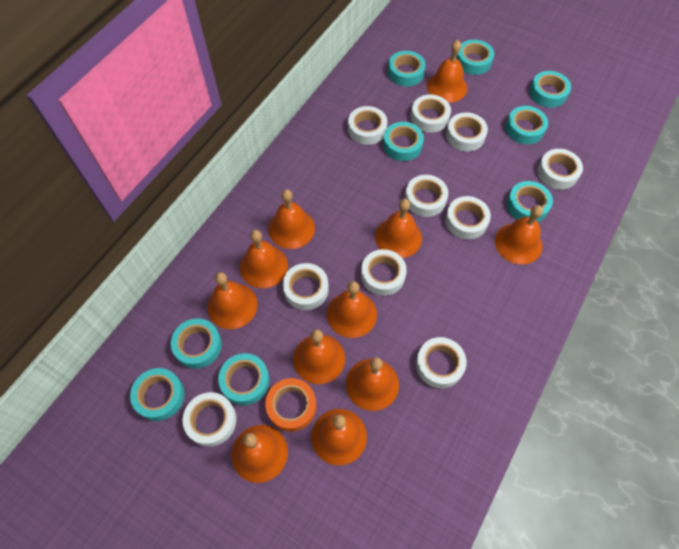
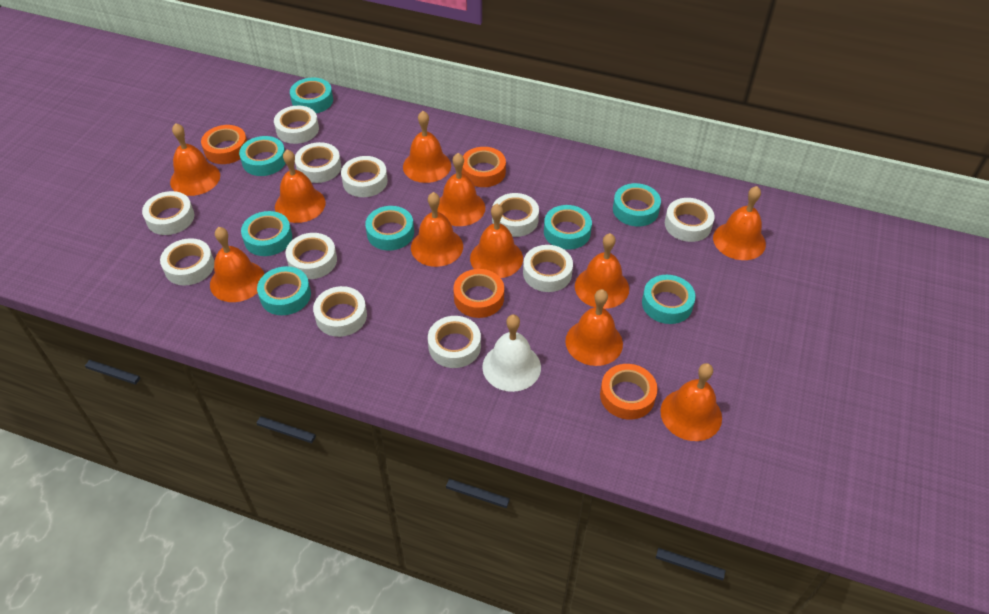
orange tape: 1 -> 4
turquoise tape: 9 -> 8
white bell: 0 -> 1
white tape: 10 -> 11

